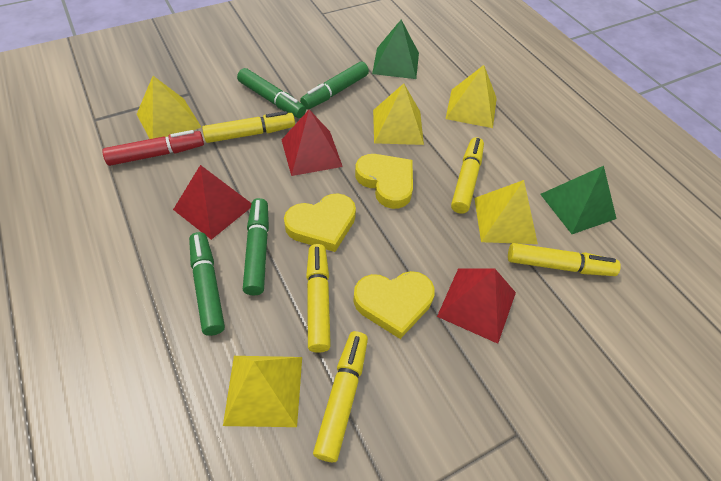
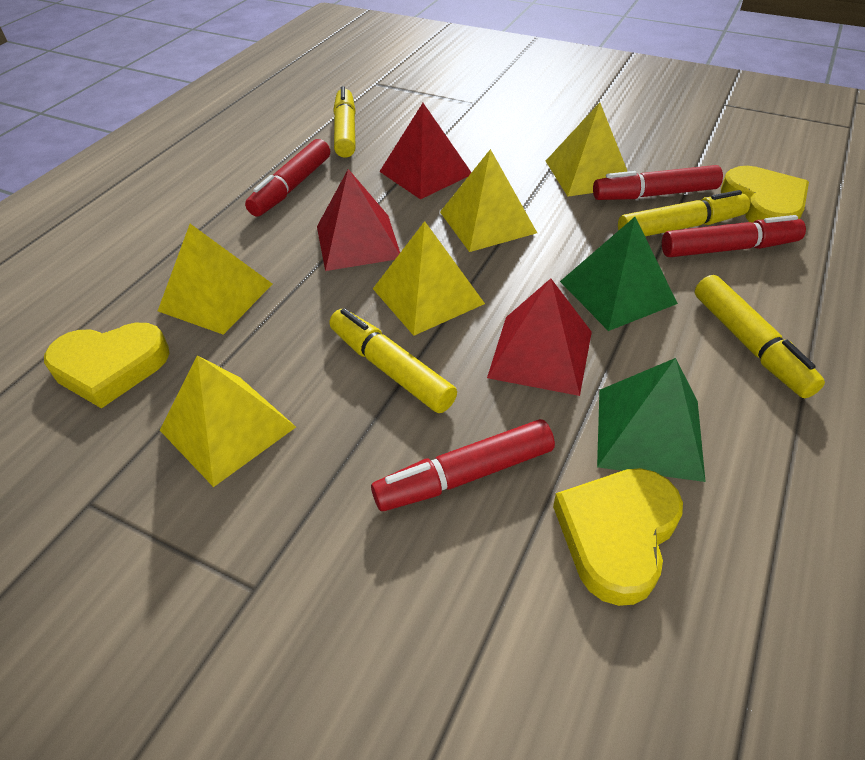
green marker: 4 -> 0
red marker: 1 -> 4
yellow marker: 5 -> 4

